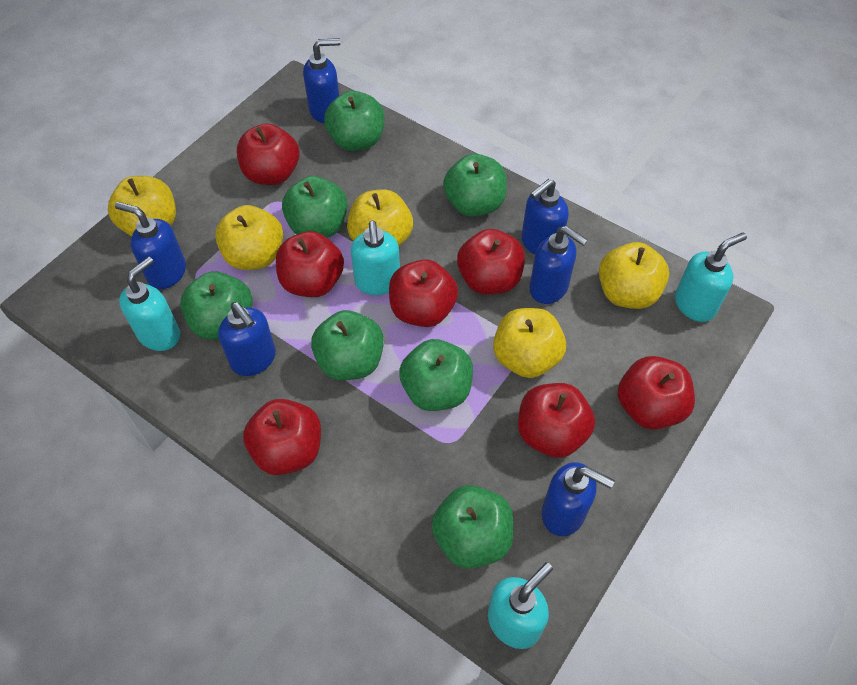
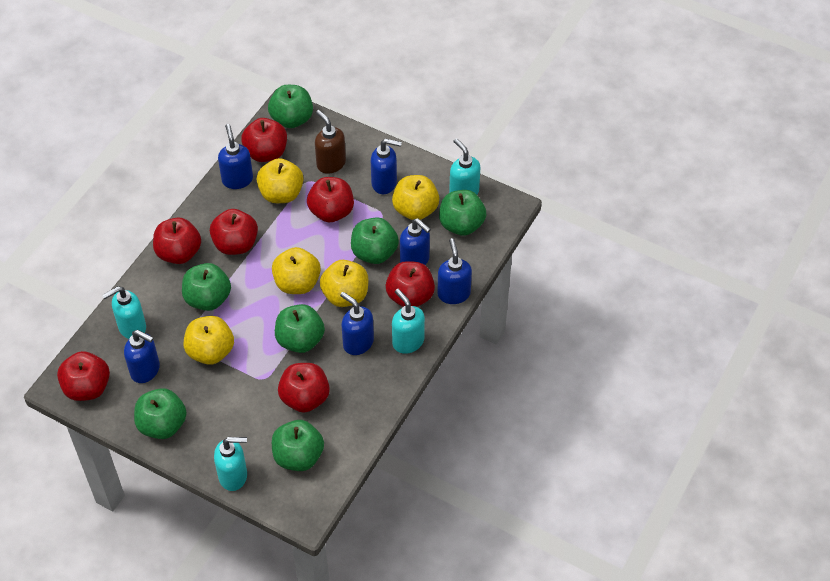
brown soap dispenser: 0 -> 1

